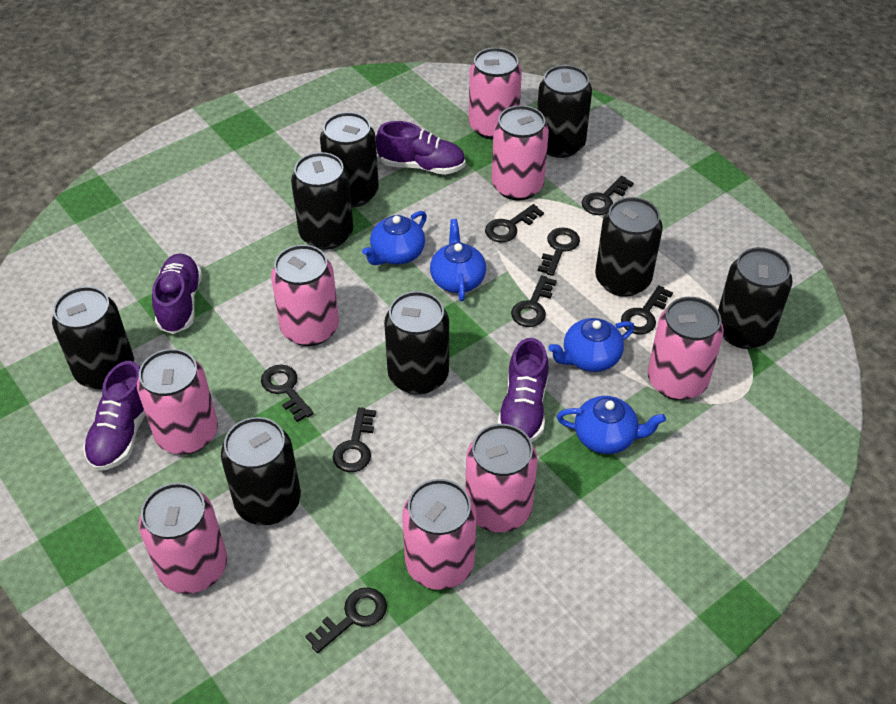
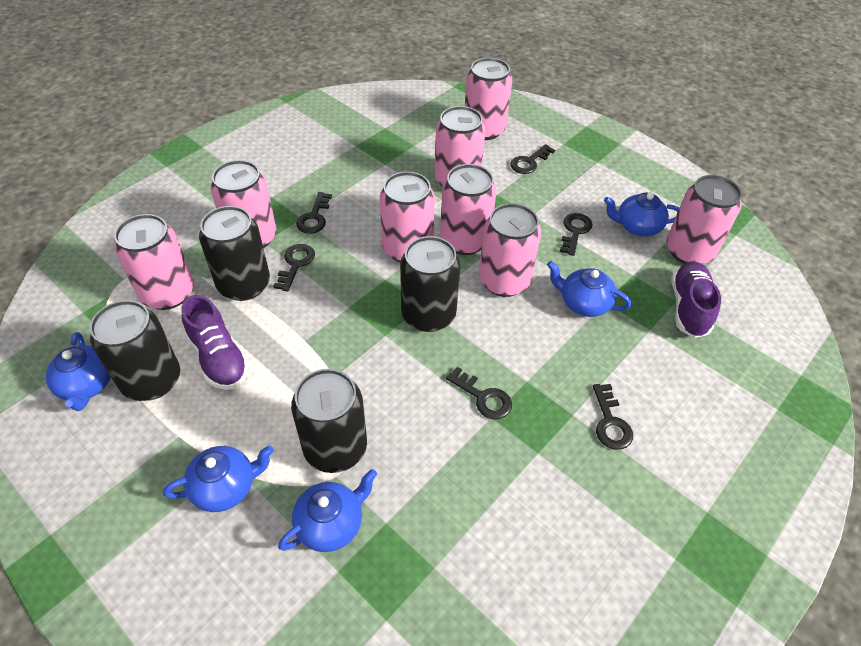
black can: 8 -> 4
black key: 8 -> 6
blue teapot: 4 -> 5
purple shoe: 4 -> 2

